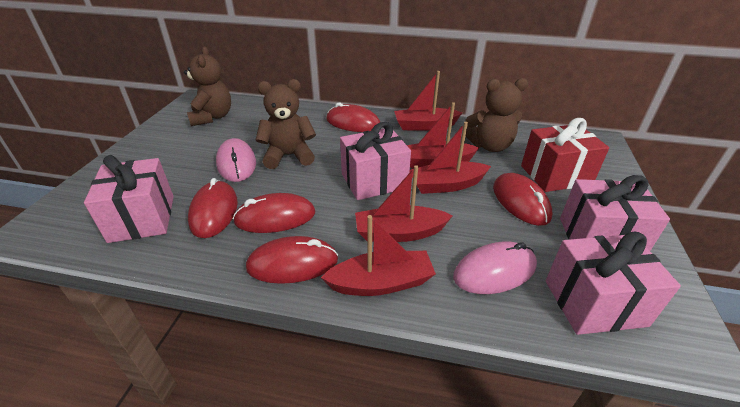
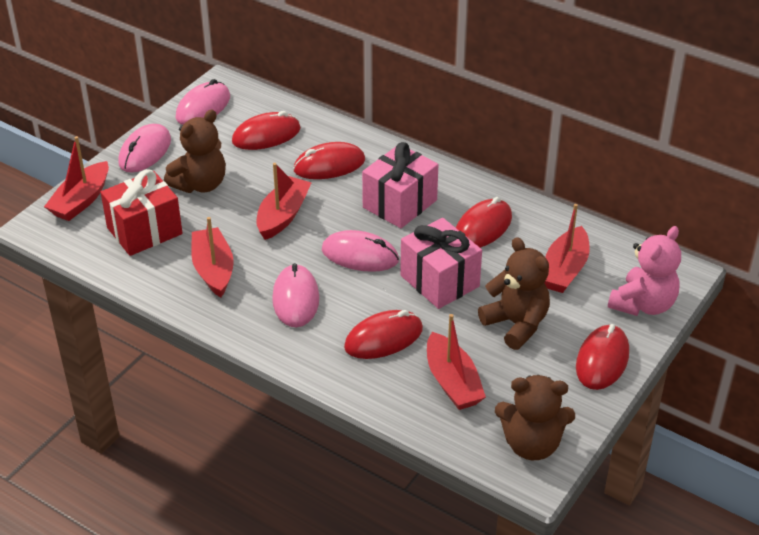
pink gift: 4 -> 2
pink mouse: 2 -> 4
pink teddy bear: 0 -> 1

